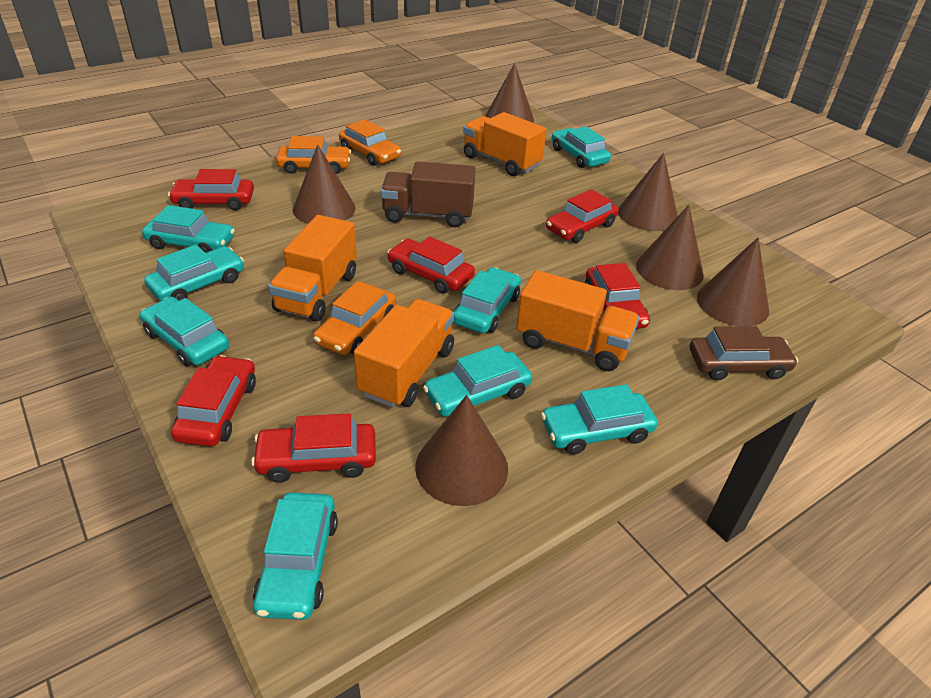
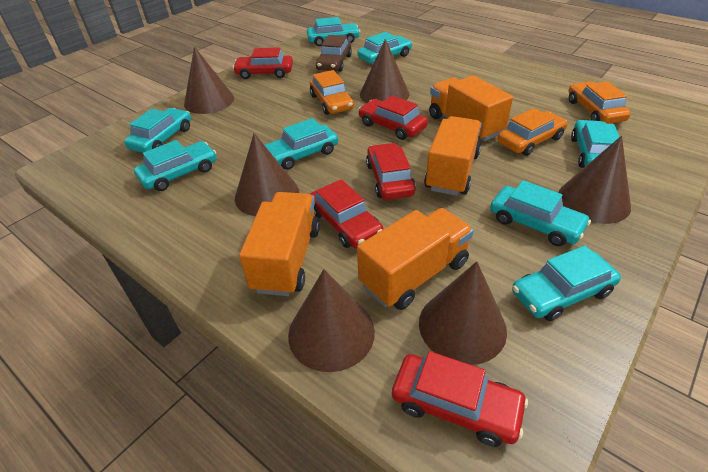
brown truck: 1 -> 0
red car: 6 -> 5

